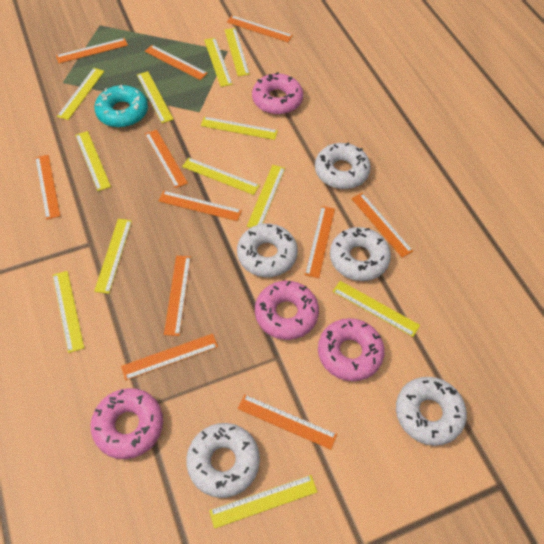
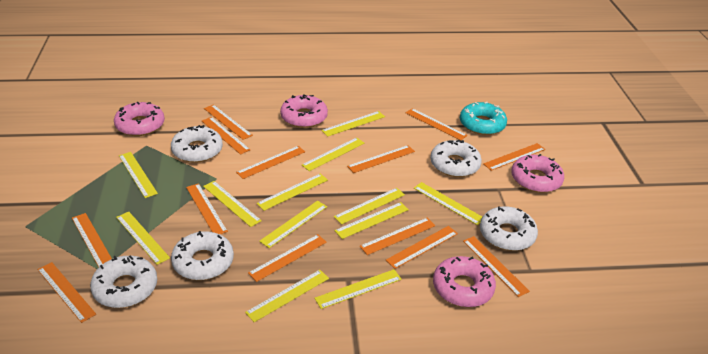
orange ruler: 11 -> 13

